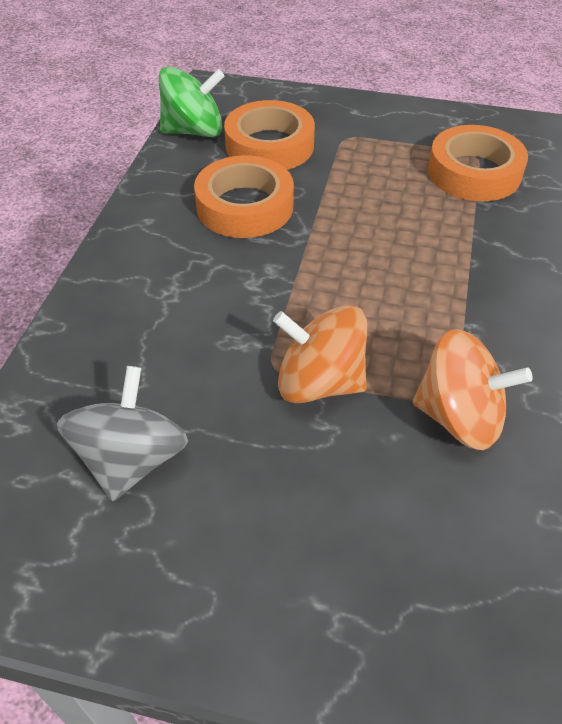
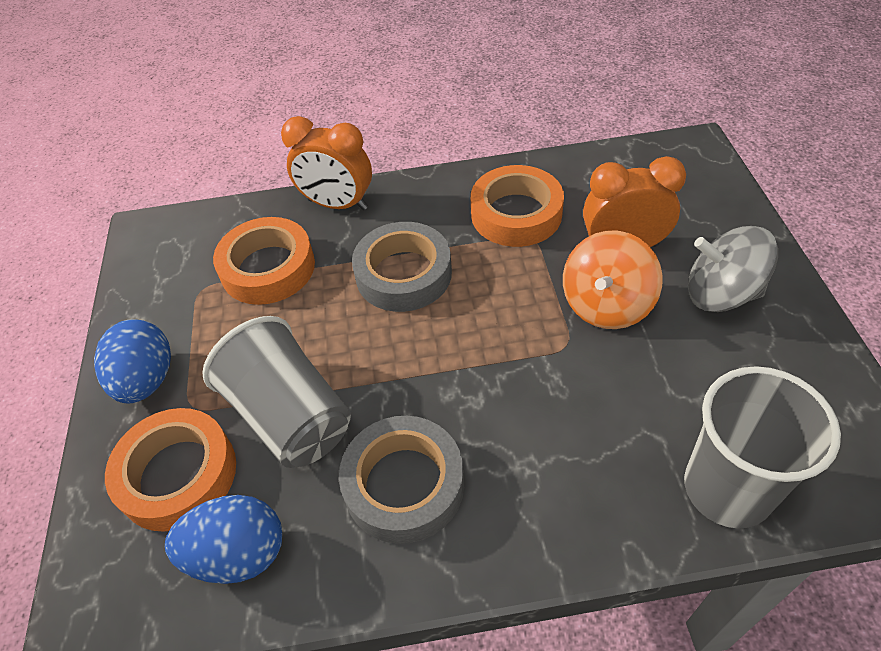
blue egg: 0 -> 2
green spinning top: 1 -> 0
grey cup: 0 -> 2
grey tape: 0 -> 2
orange clock: 0 -> 2
orange spinning top: 2 -> 1

